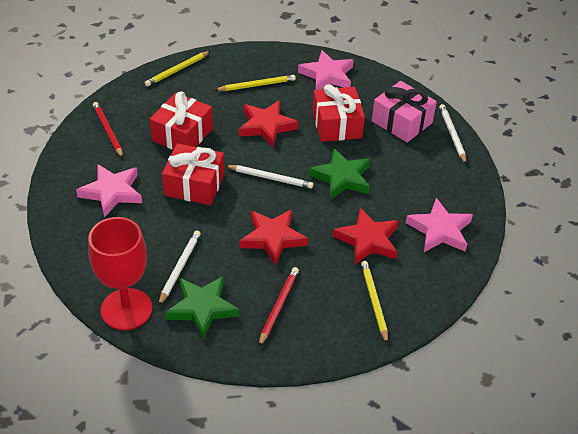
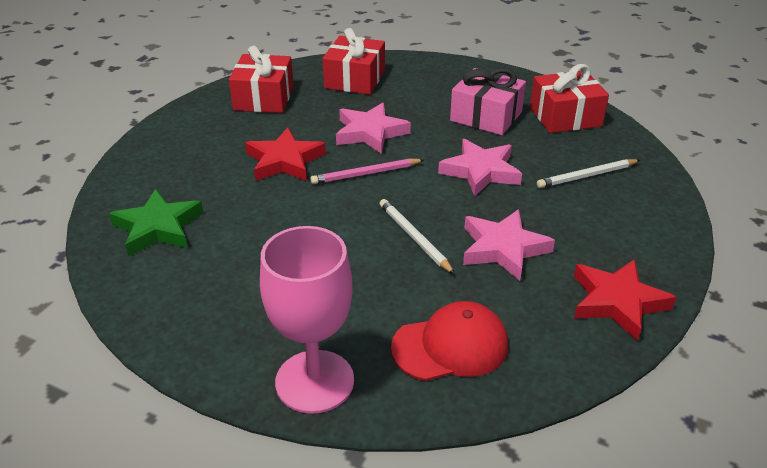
green star: 2 -> 1
pink goblet: 0 -> 1
pink pencil: 0 -> 1
red cap: 0 -> 1
red goblet: 1 -> 0
red pencil: 2 -> 0
red star: 3 -> 2
white pencil: 3 -> 2
yellow pencil: 3 -> 0

